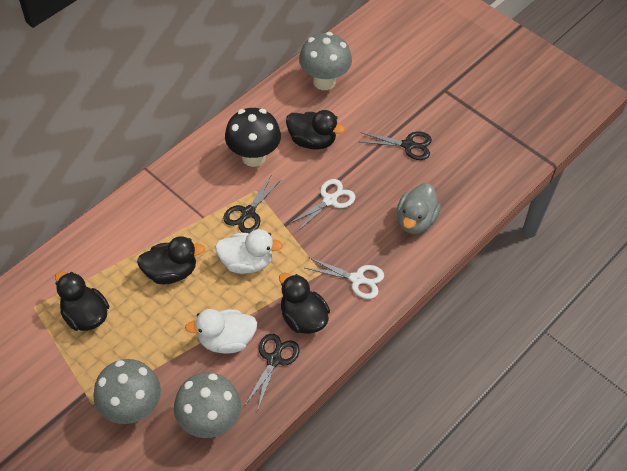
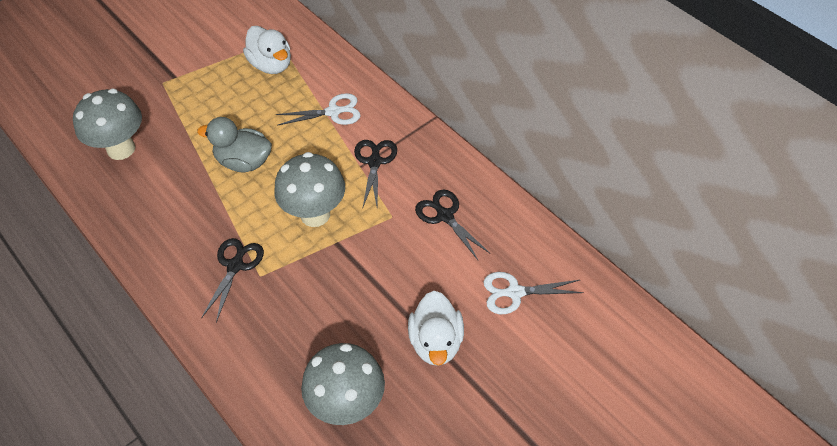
black duck: 4 -> 0
black mushroom: 1 -> 0

